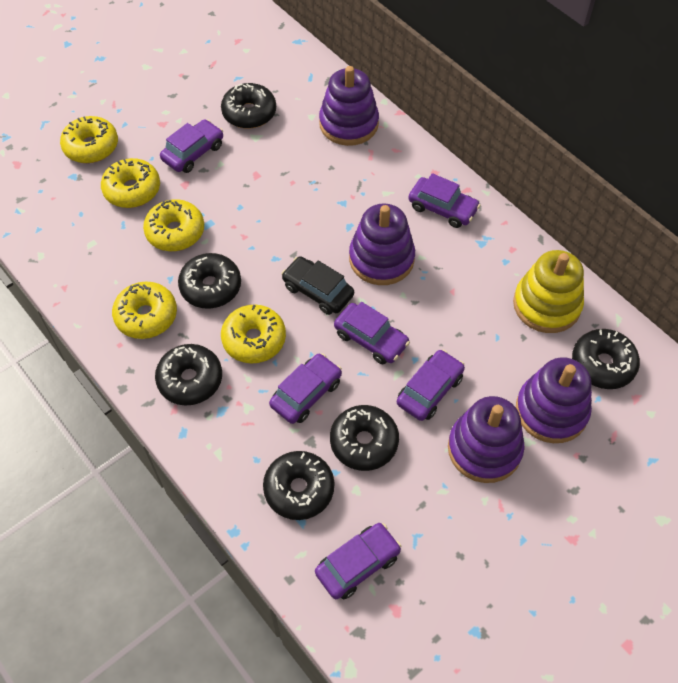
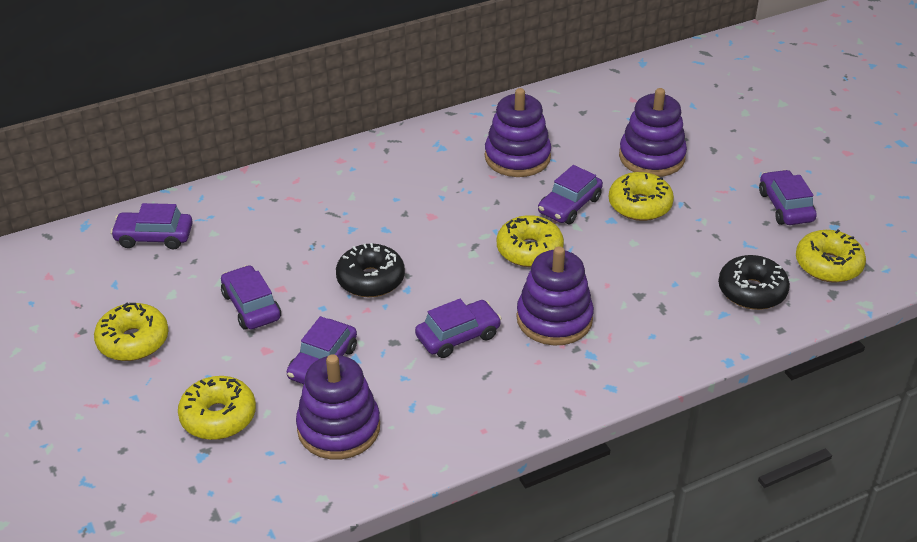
black car: 1 -> 0
black donut: 6 -> 2
yellow stacking toy: 1 -> 0

